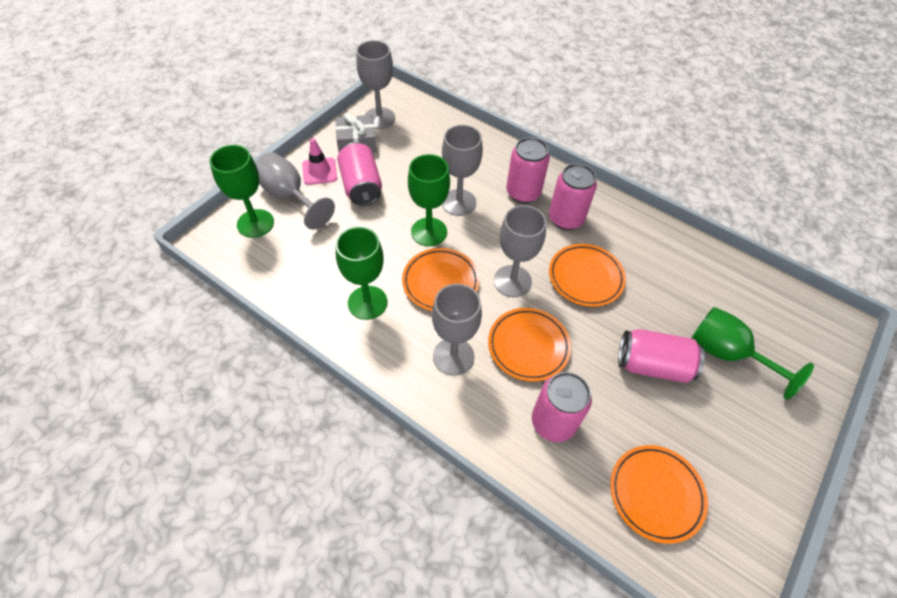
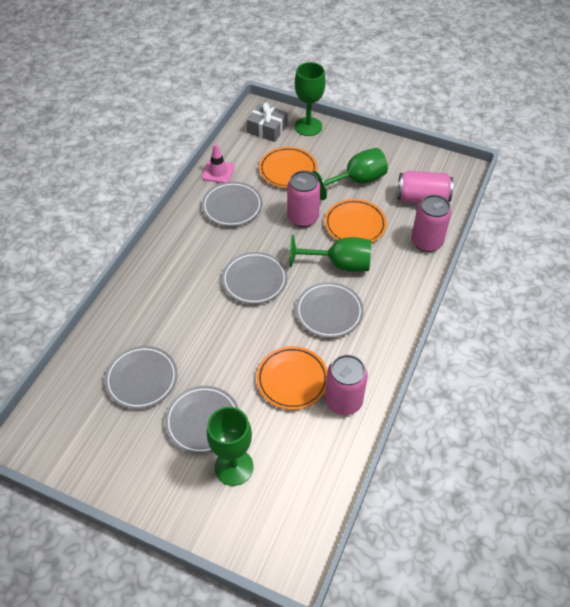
grey goblet: 5 -> 0
grey plate: 0 -> 5
orange plate: 4 -> 3
pink can: 5 -> 4

